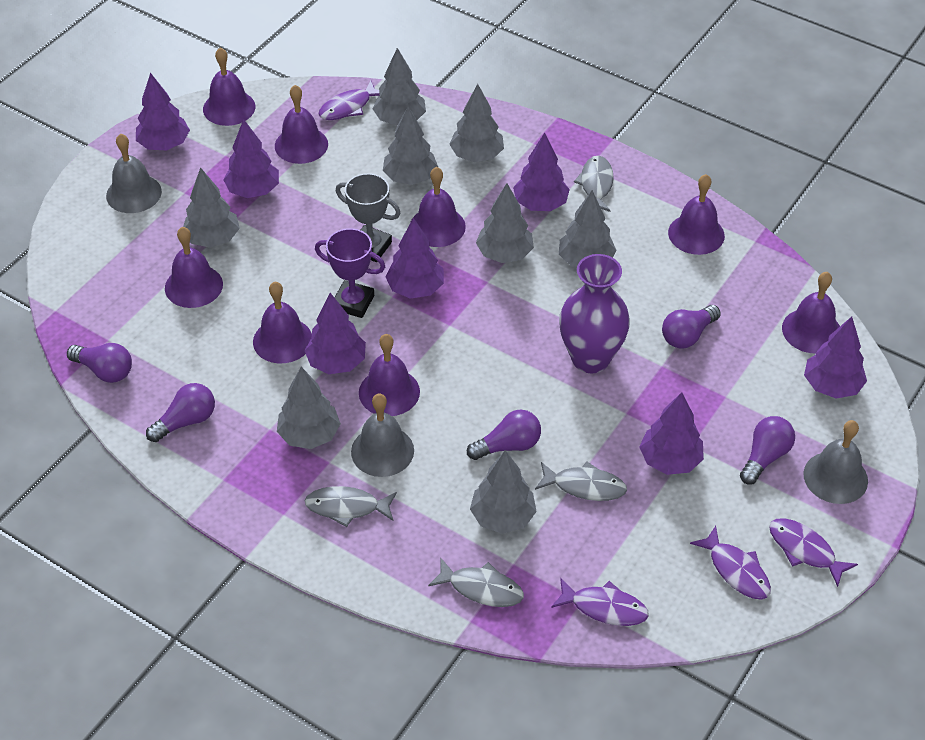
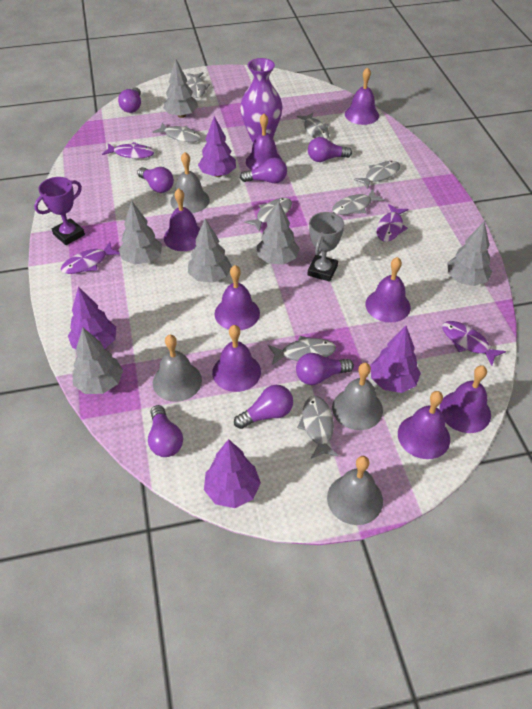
grey bell: 3 -> 4
grey fish: 4 -> 8
grey tree: 8 -> 6
purple light bulb: 5 -> 7
purple tree: 7 -> 4

